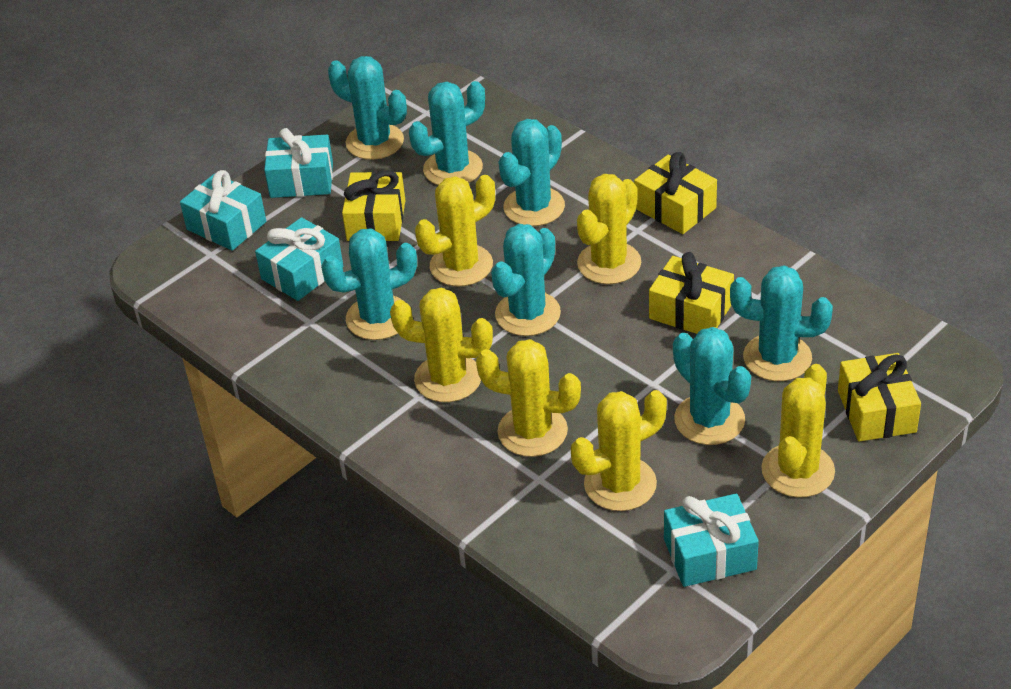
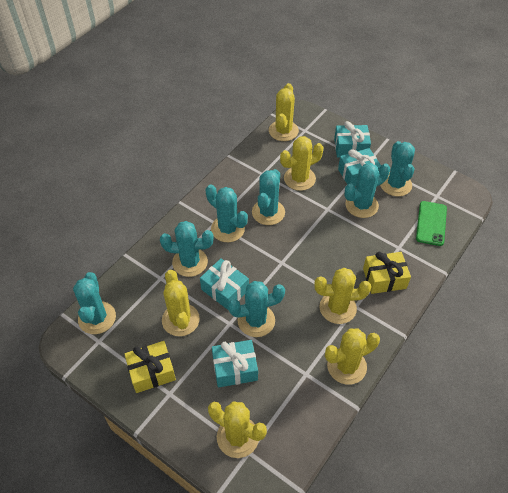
green phone: 0 -> 1
yellow gift: 4 -> 2

